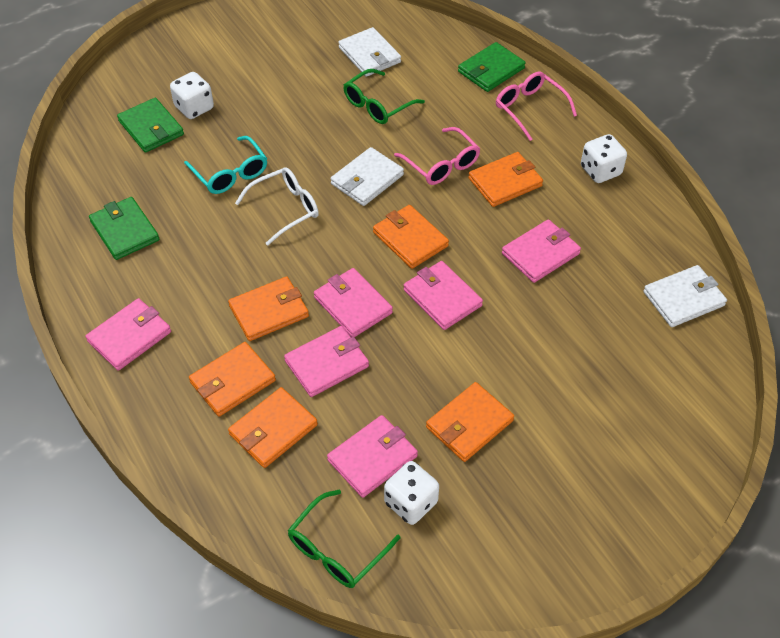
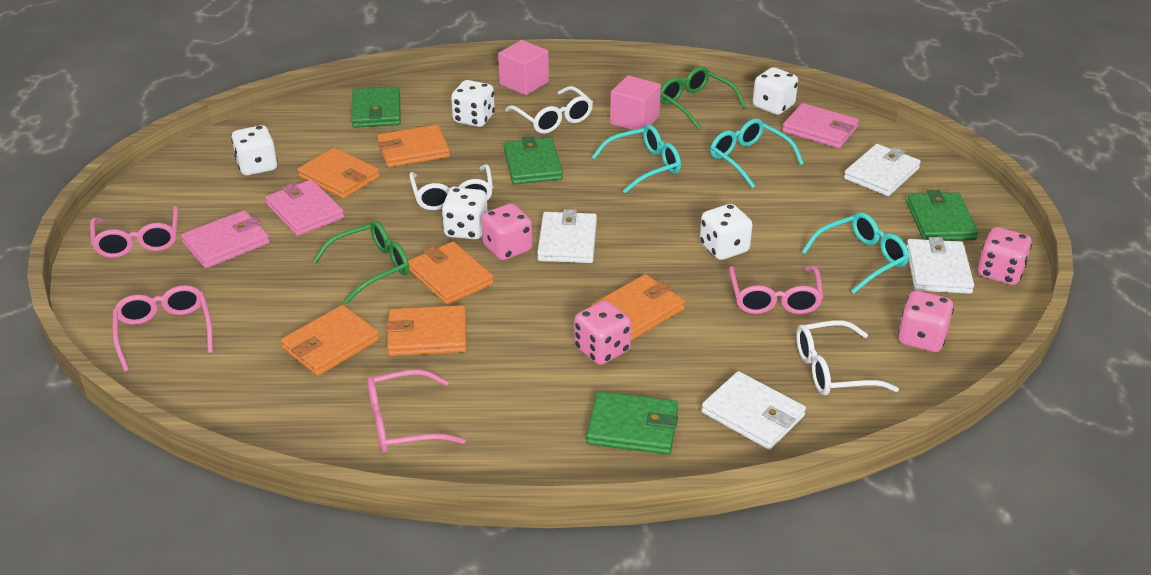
green wallet: 3 -> 4
pink cube: 0 -> 2
pink dice: 0 -> 4
pink glasses: 2 -> 4
pink wallet: 6 -> 3
turquoise glasses: 1 -> 3
white dice: 3 -> 5
white glasses: 1 -> 3
white wallet: 3 -> 4

